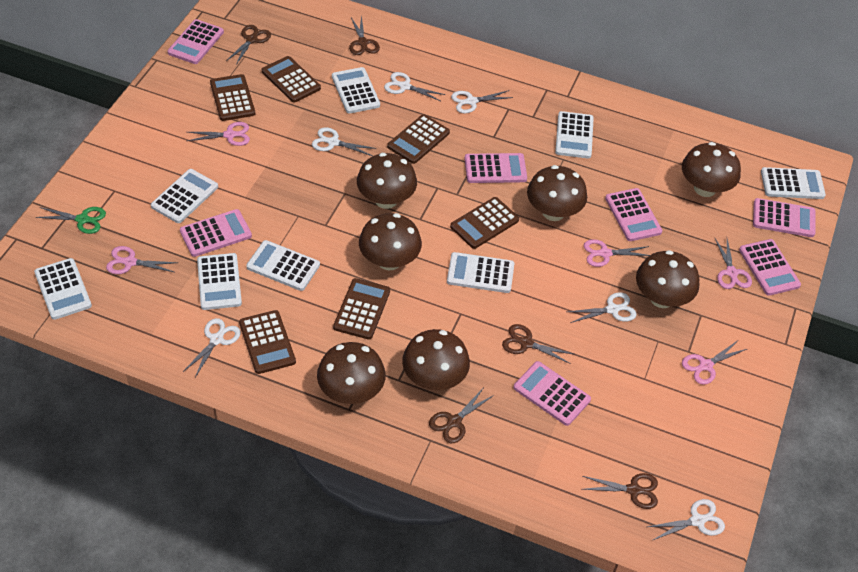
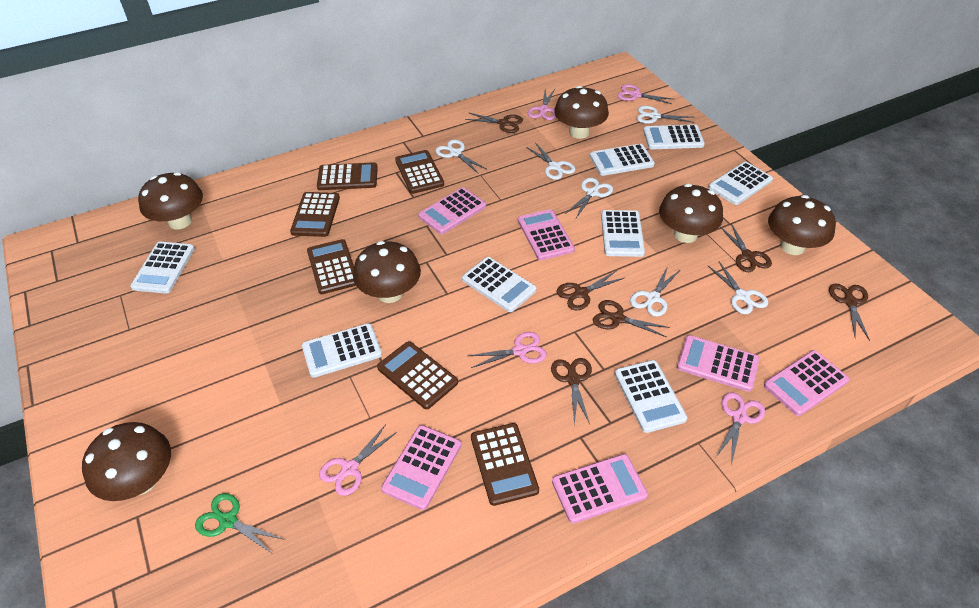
brown mushroom: 7 -> 6
brown scissors: 5 -> 6
pink calculator: 7 -> 6

